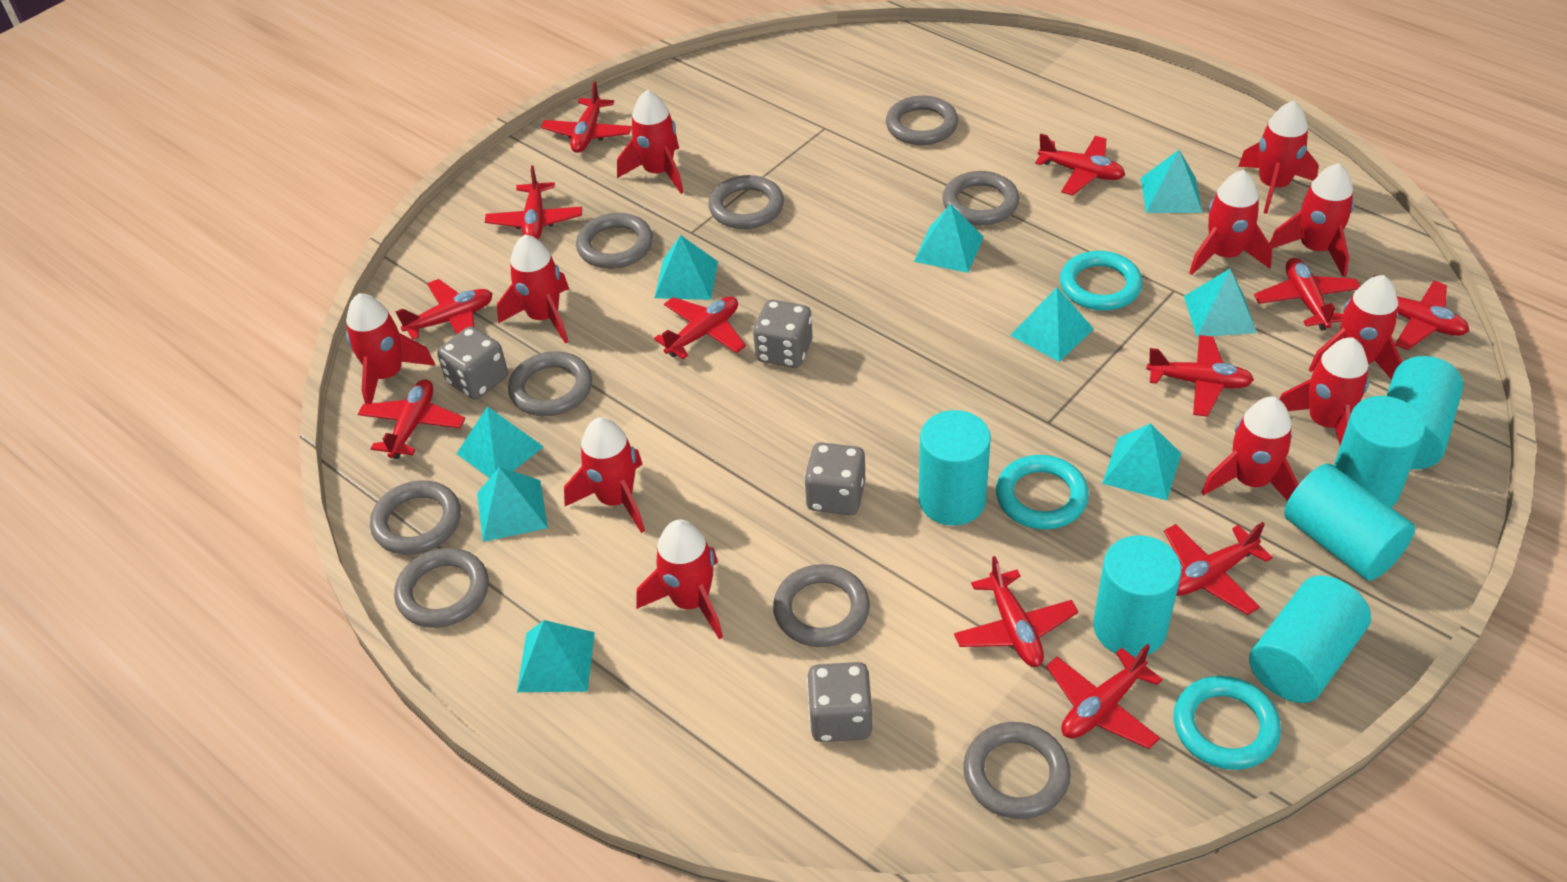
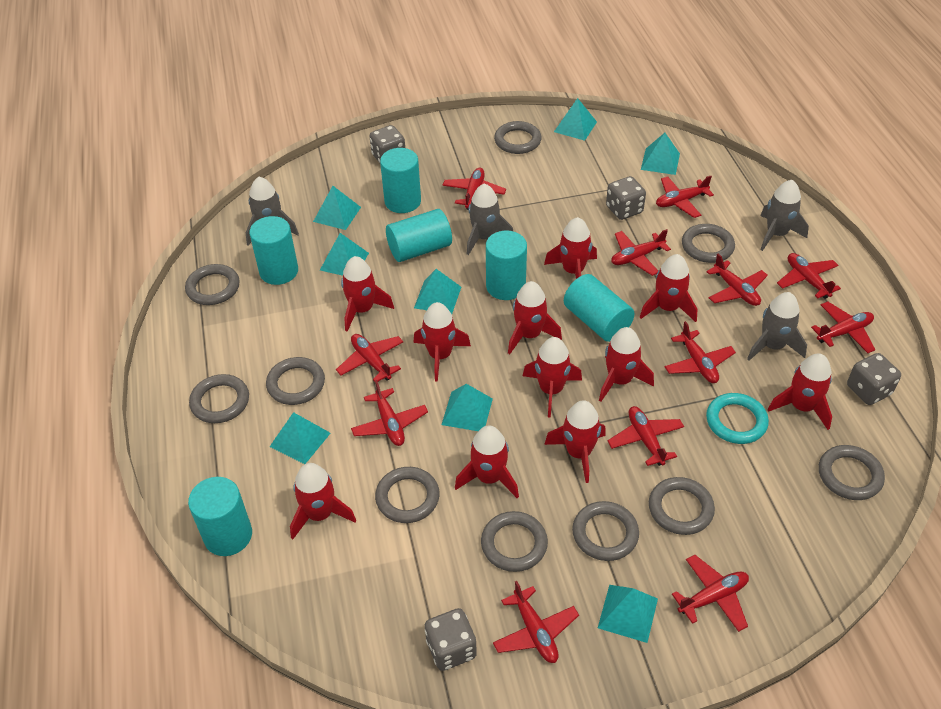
grey ring: 9 -> 10
grey rocket: 0 -> 4
turquoise pyramid: 9 -> 8
turquoise ring: 3 -> 1

